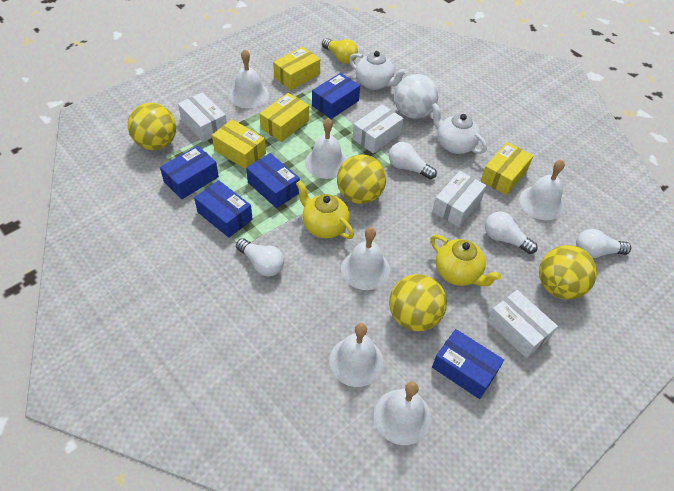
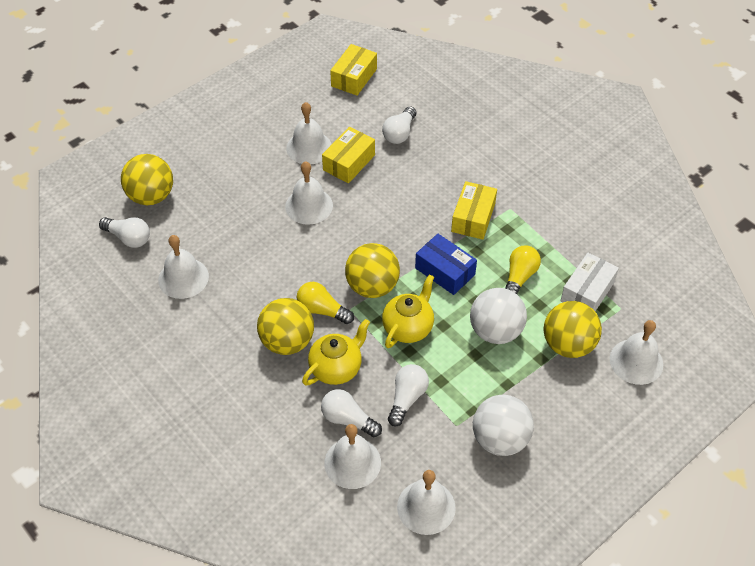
blue box: 5 -> 1
white ball: 1 -> 2
white box: 4 -> 1
white teapot: 2 -> 0
yellow box: 4 -> 3
yellow light bulb: 1 -> 2

